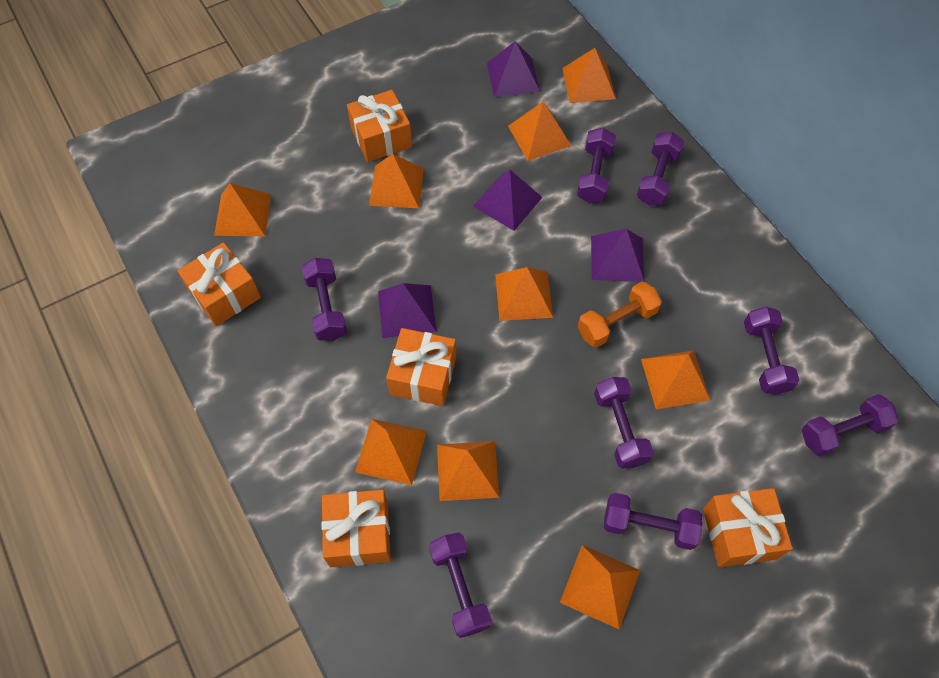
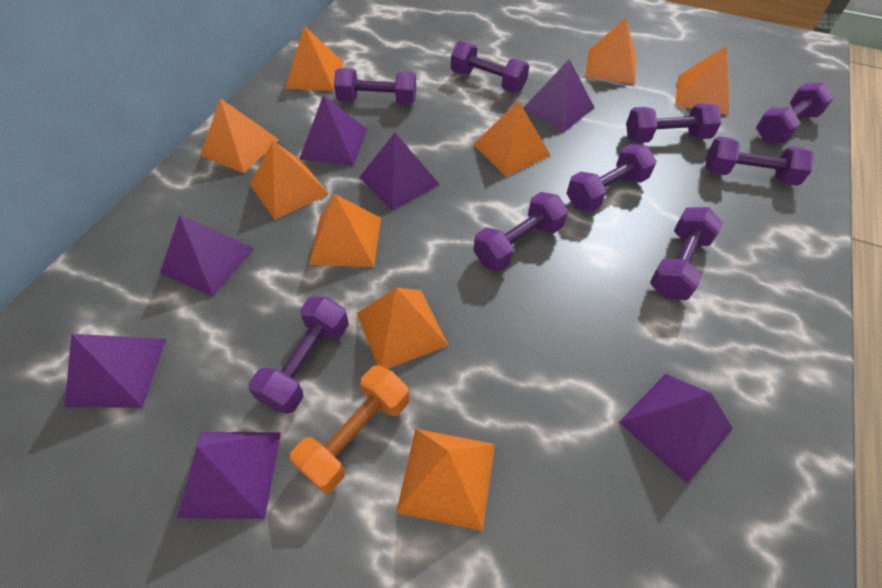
orange gift: 5 -> 0
purple dumbbell: 8 -> 9
purple pyramid: 4 -> 7

